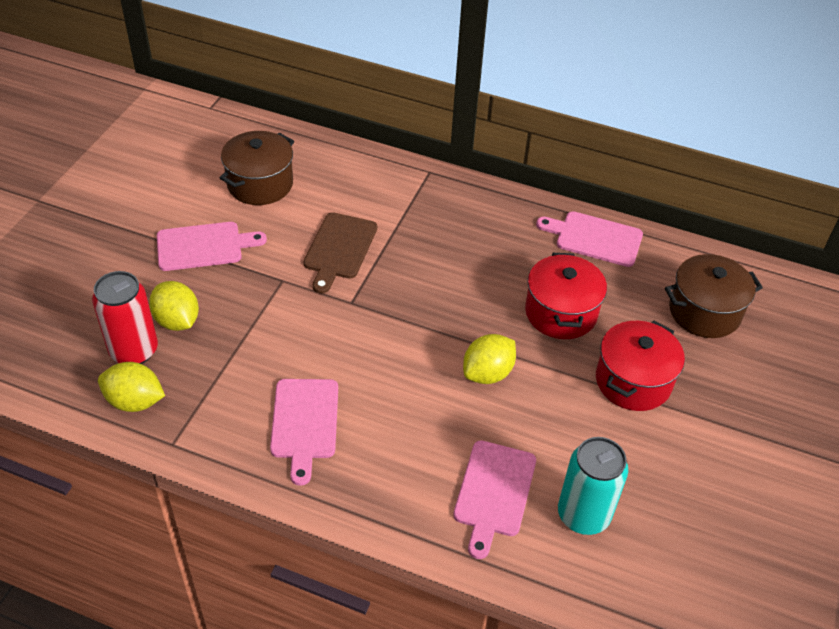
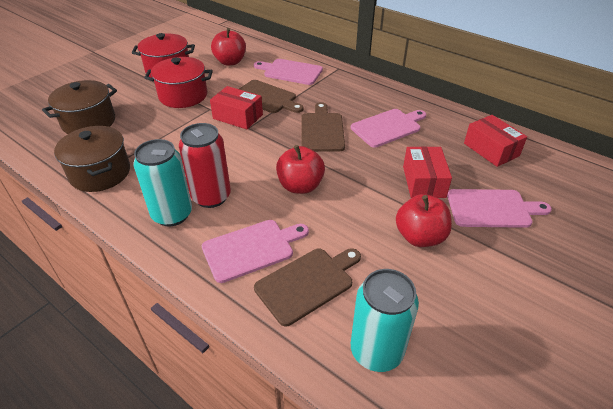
brown cutting board: 1 -> 3
red apple: 0 -> 3
red box: 0 -> 3
turquoise can: 1 -> 2
yellow lemon: 3 -> 0

